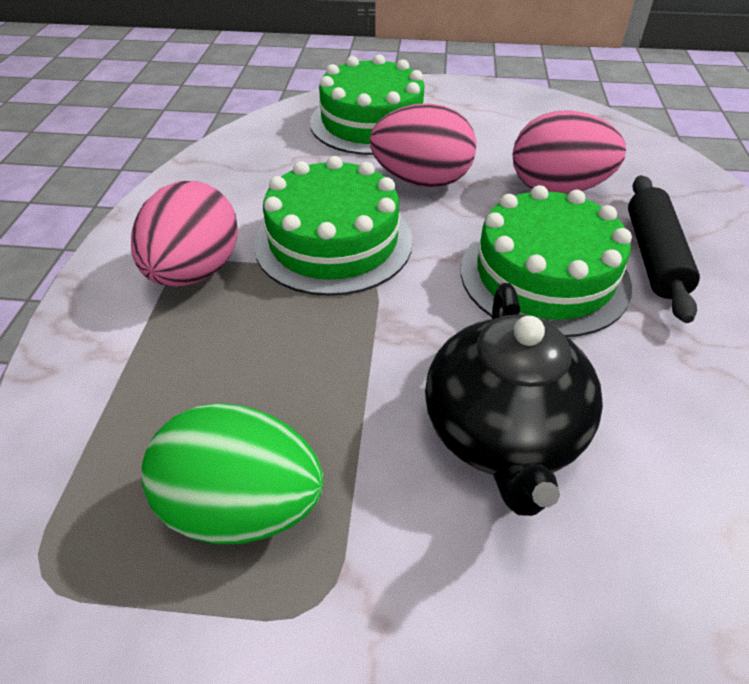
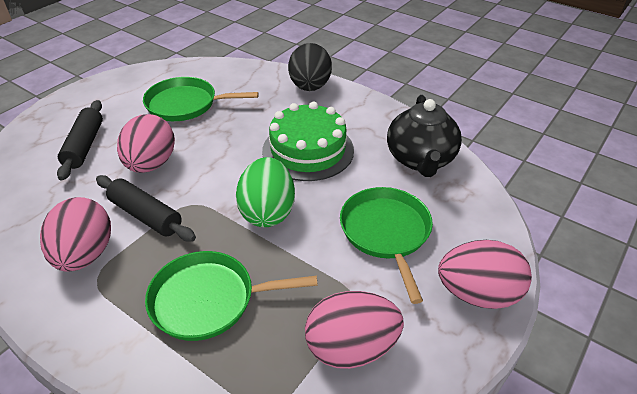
black egg: 0 -> 1
black rolling pin: 1 -> 2
green cake: 3 -> 1
green pan: 0 -> 3
pink egg: 3 -> 4

